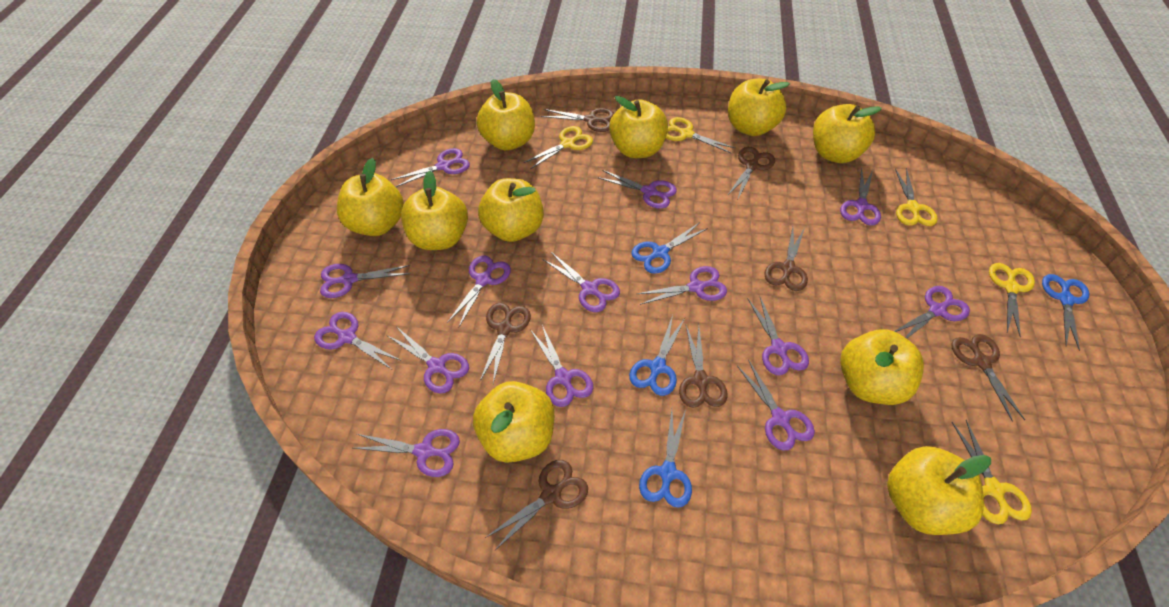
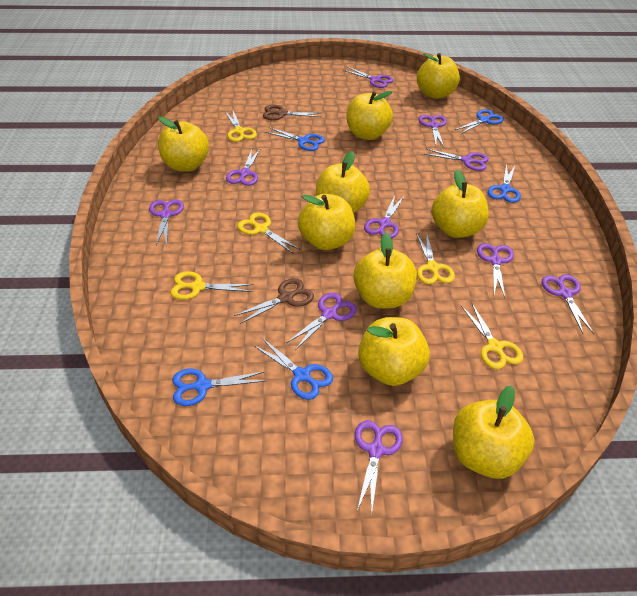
blue scissors: 4 -> 5
brown scissors: 7 -> 2
purple scissors: 14 -> 10
yellow apple: 10 -> 9

